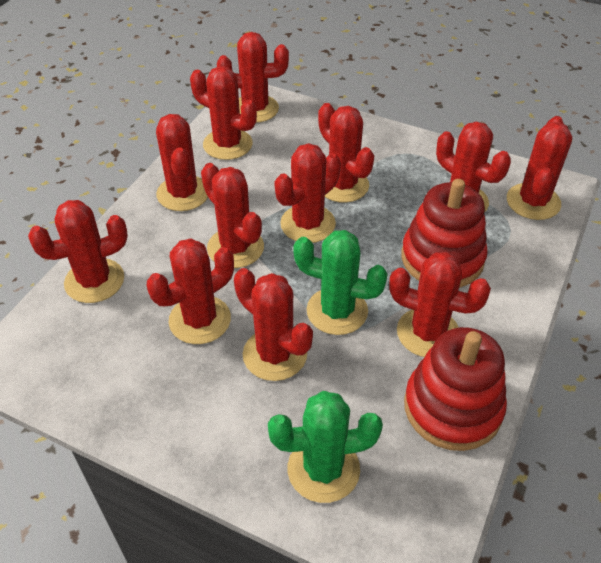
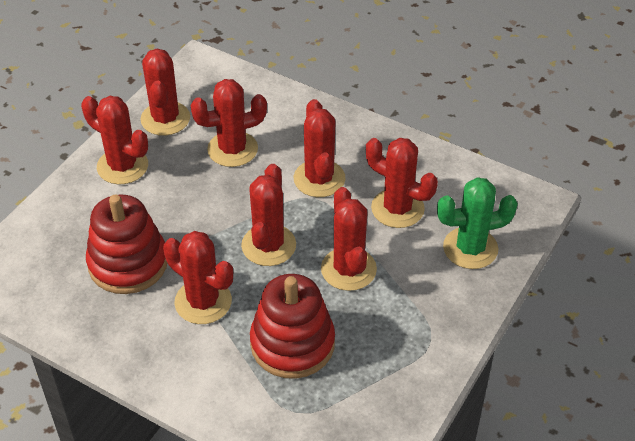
green cactus: 2 -> 1
red cactus: 12 -> 8

